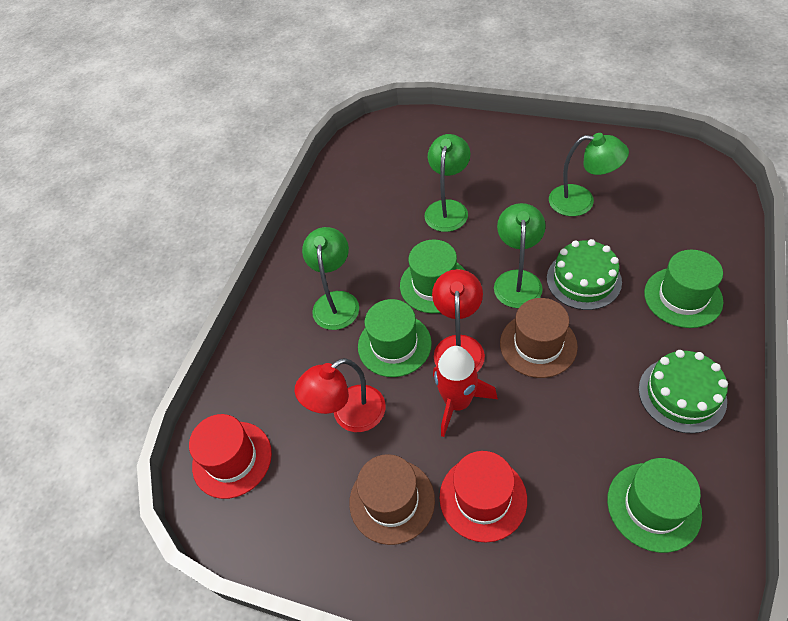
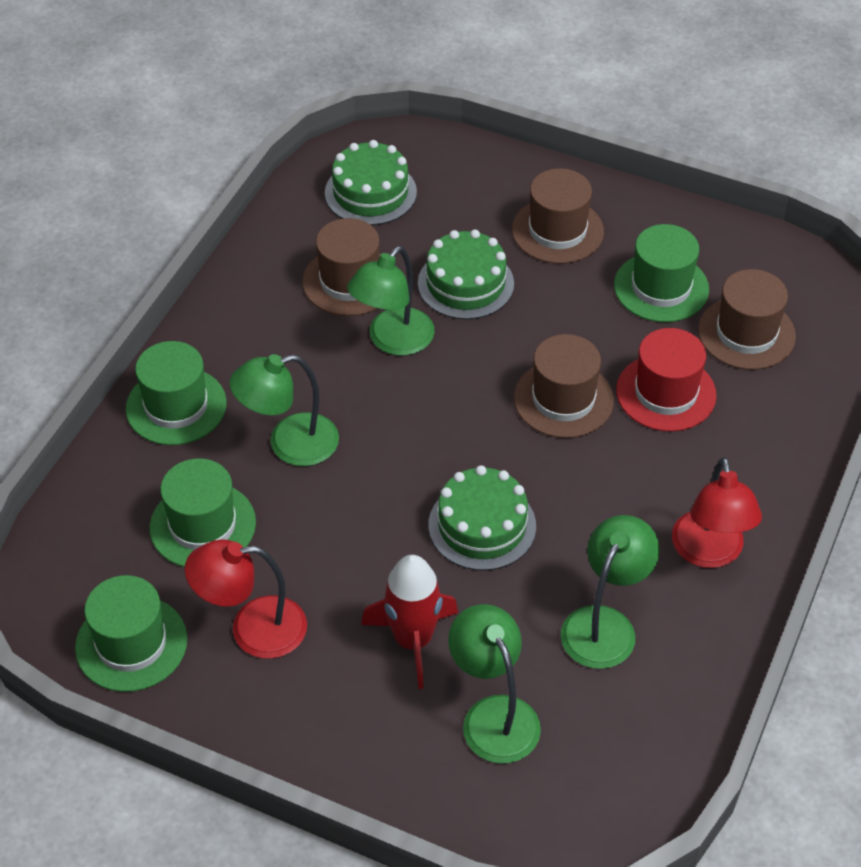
brown hat: 2 -> 4
green cake: 2 -> 3
red hat: 2 -> 1

